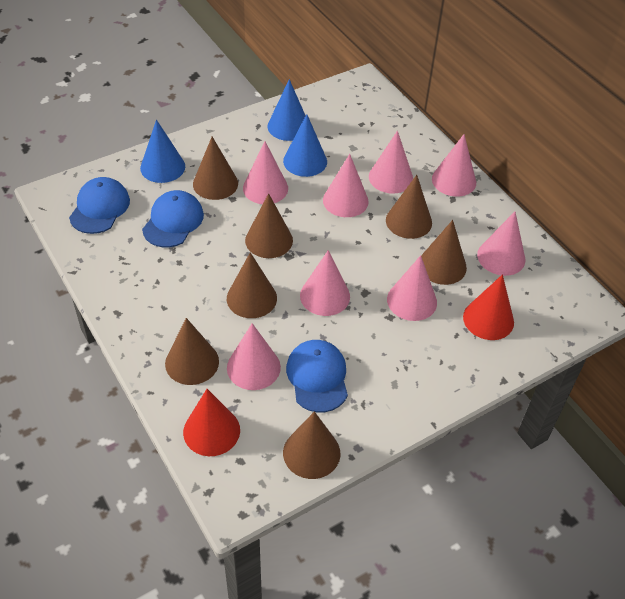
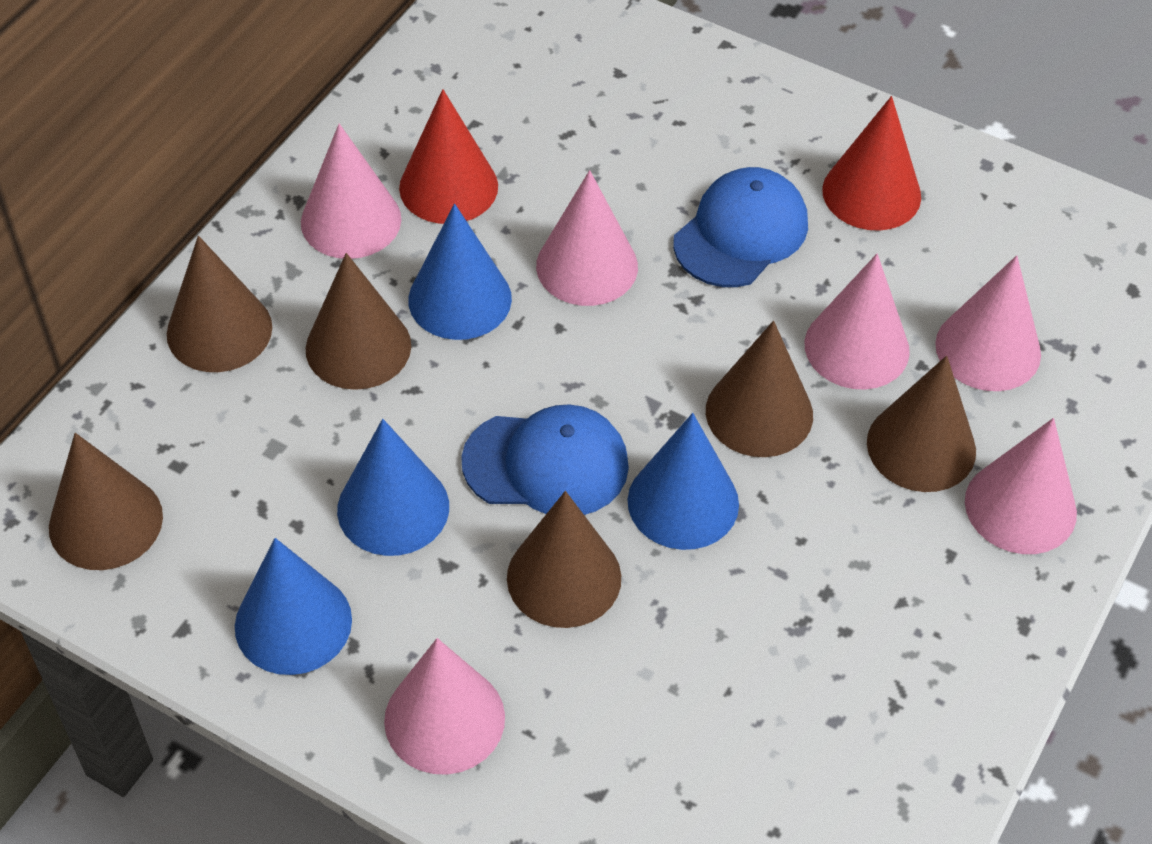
blue cap: 3 -> 2
blue cone: 3 -> 4
brown cone: 7 -> 6
pink cone: 8 -> 6

